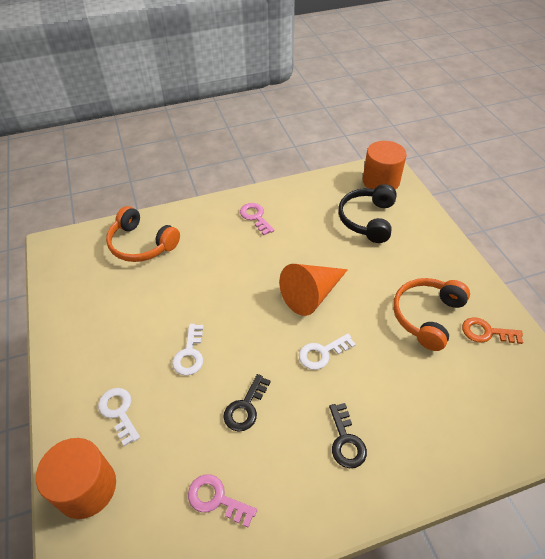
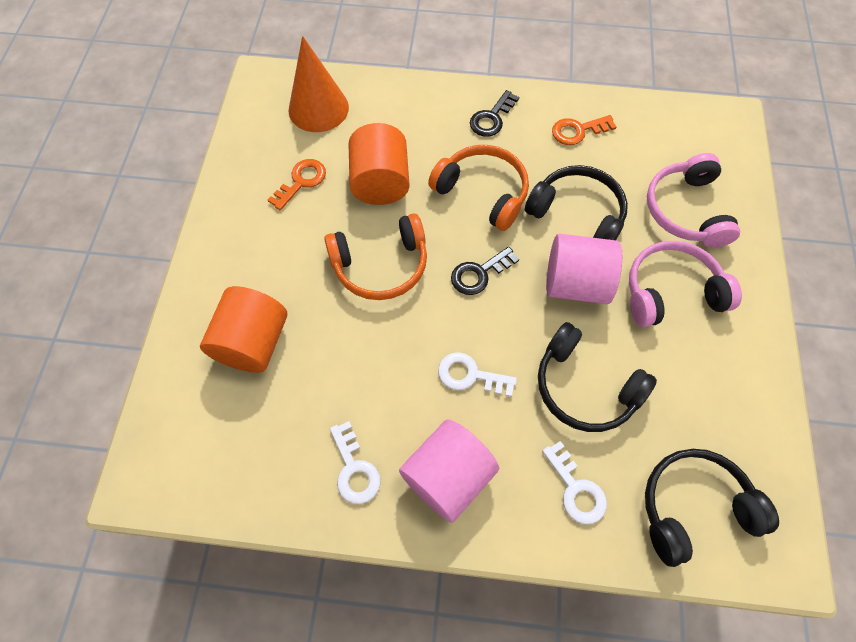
black headphones: 1 -> 3
orange key: 1 -> 2
pink cylinder: 0 -> 2
pink headphones: 0 -> 2
pink key: 2 -> 0

